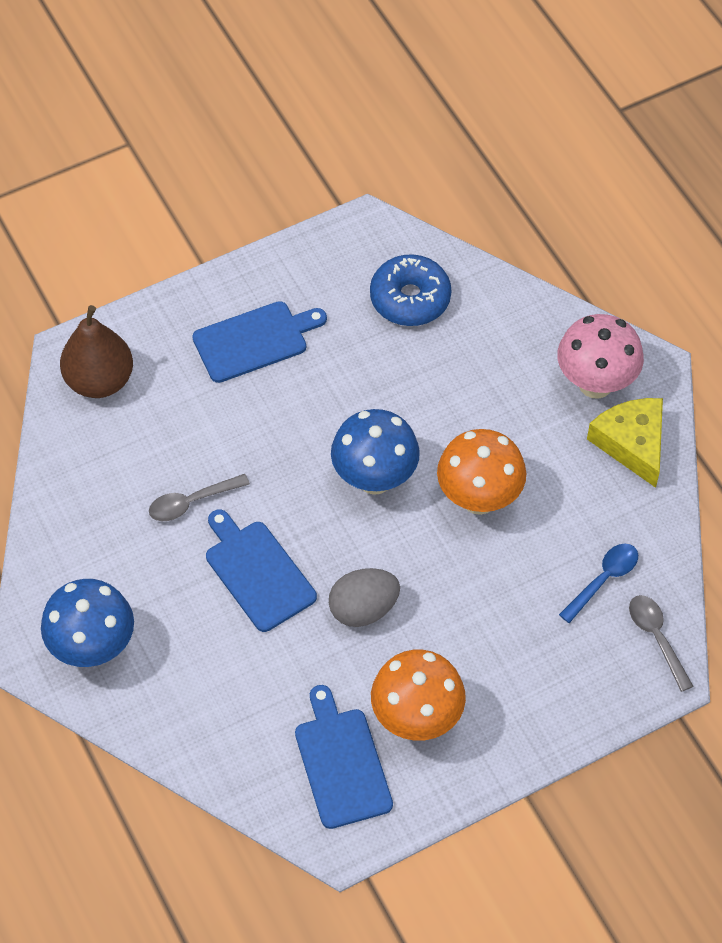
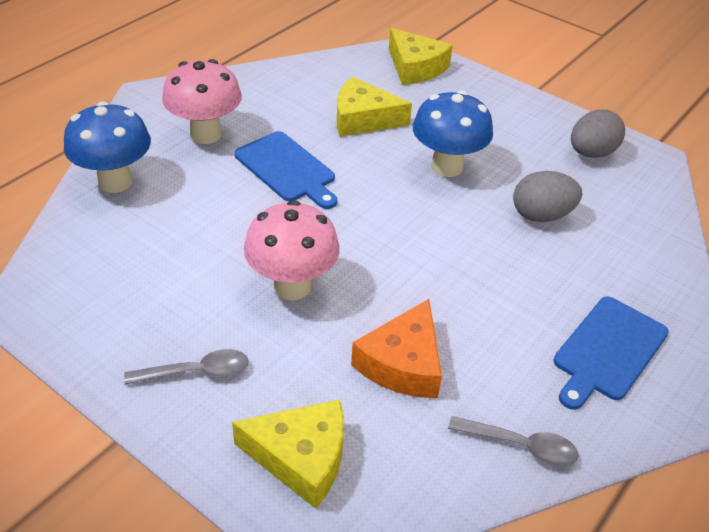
blue cutting board: 3 -> 2
blue donut: 1 -> 0
blue spoon: 1 -> 0
brown pear: 1 -> 0
grey egg: 1 -> 2
orange cheese: 0 -> 1
orange mushroom: 2 -> 0
pink mushroom: 1 -> 2
yellow cheese: 1 -> 3

